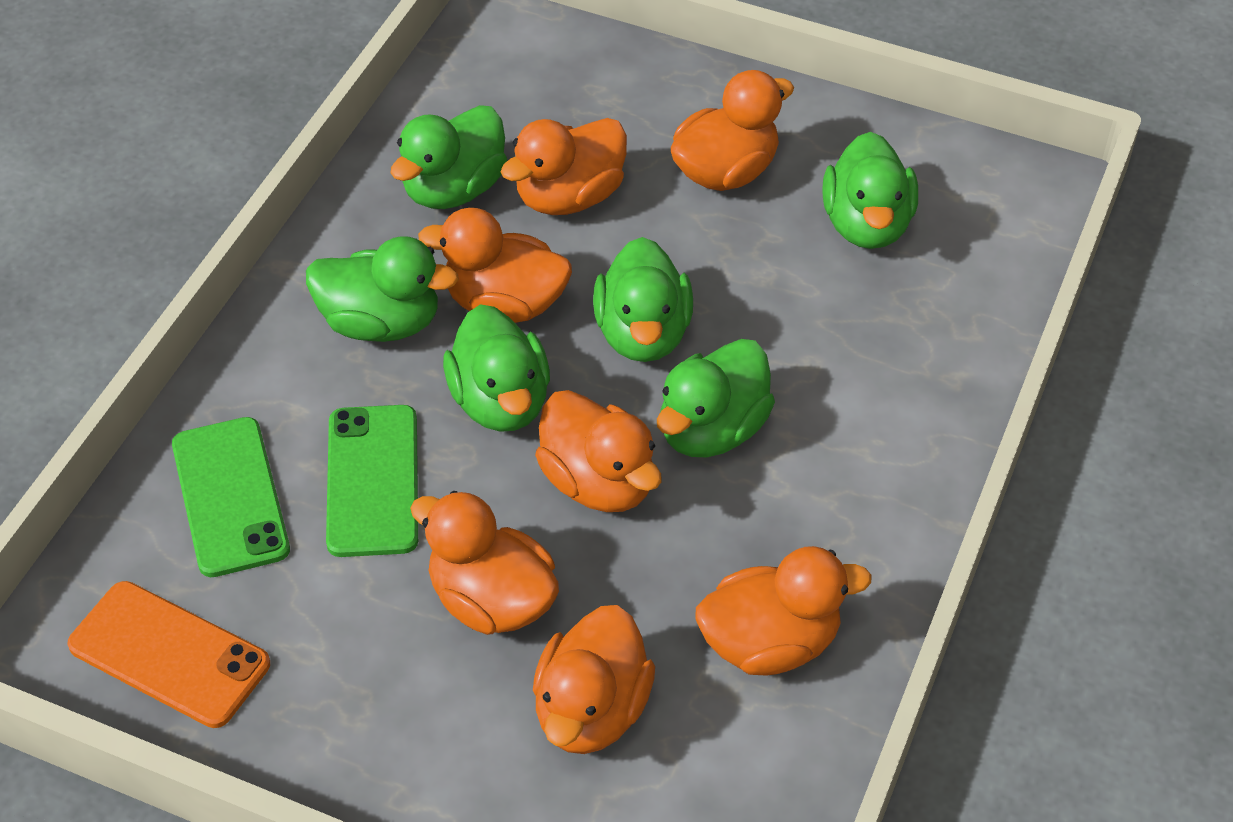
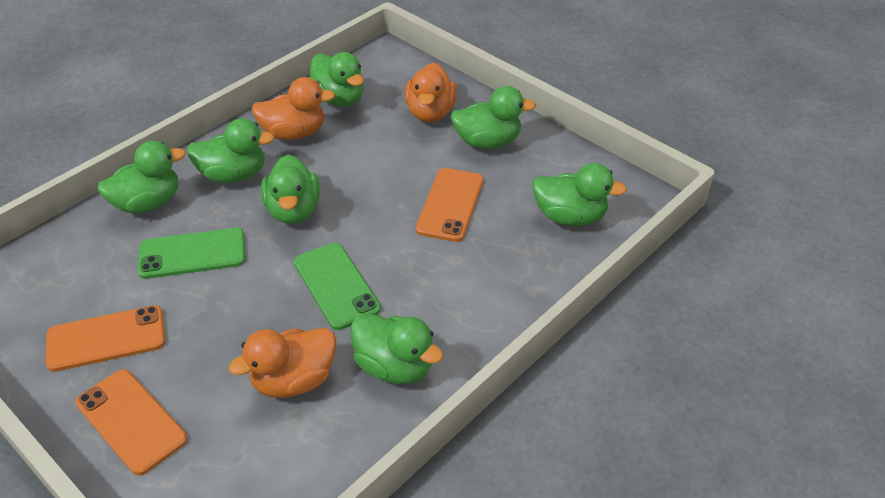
green duck: 6 -> 7
orange duck: 7 -> 3
orange phone: 1 -> 3

